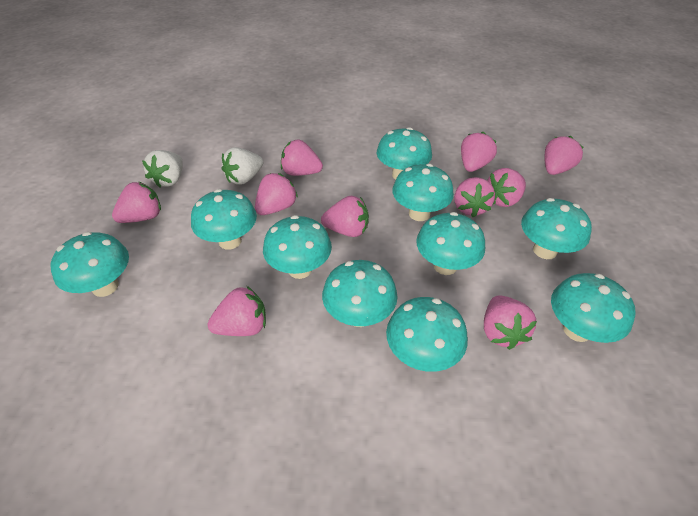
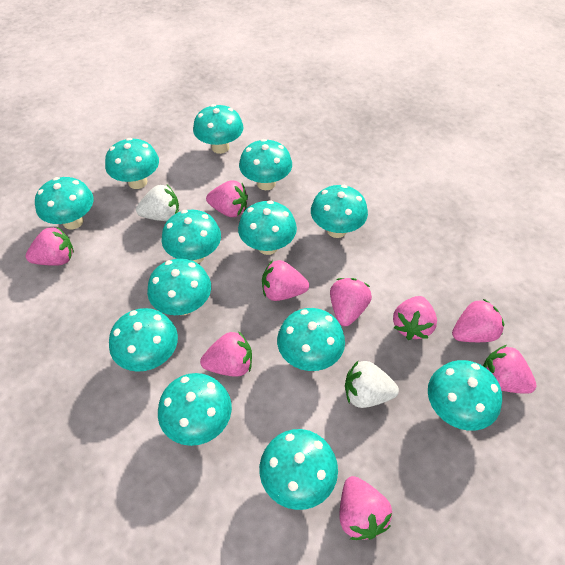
pink strawberry: 10 -> 9
turquoise mushroom: 10 -> 13

